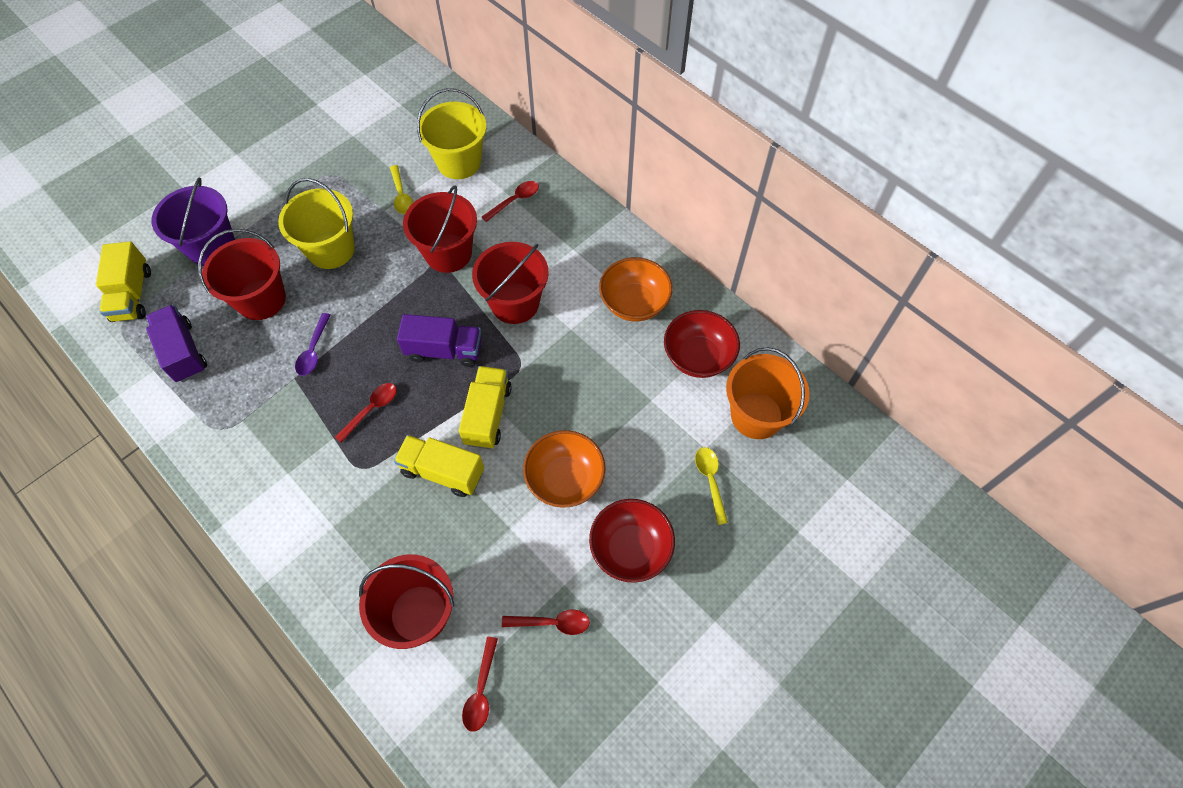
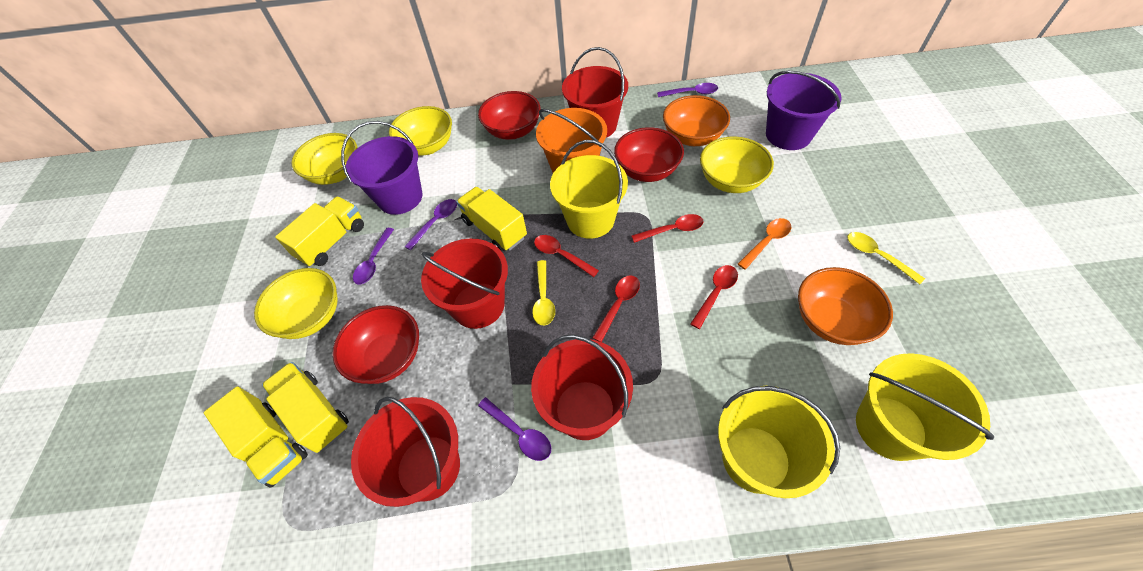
orange spoon: 0 -> 1
purple bucket: 1 -> 2
purple spoon: 1 -> 4
purple truck: 2 -> 0
red bowl: 2 -> 3
yellow bowl: 0 -> 4
yellow bucket: 2 -> 3
yellow truck: 3 -> 4

